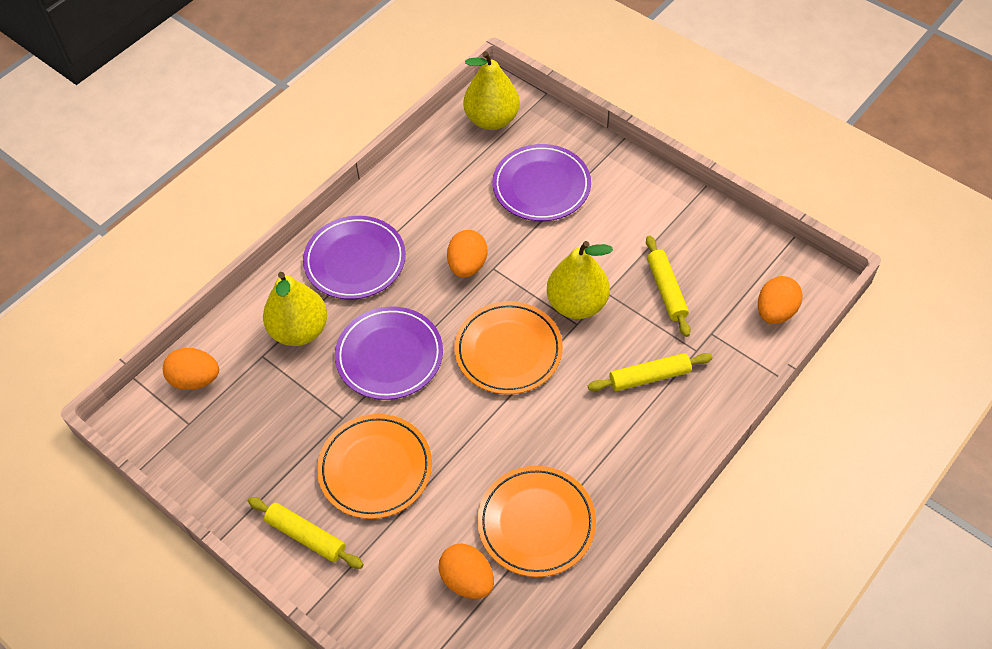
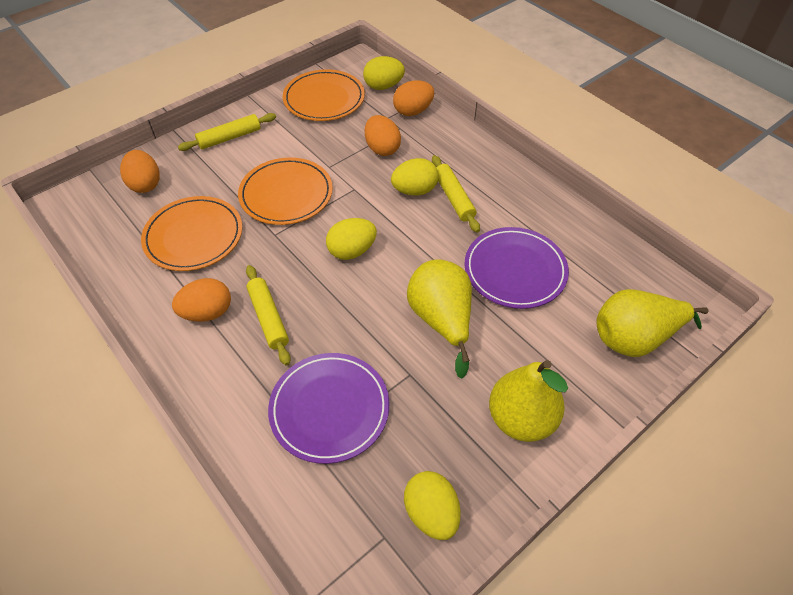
purple plate: 3 -> 2
yellow egg: 0 -> 4

